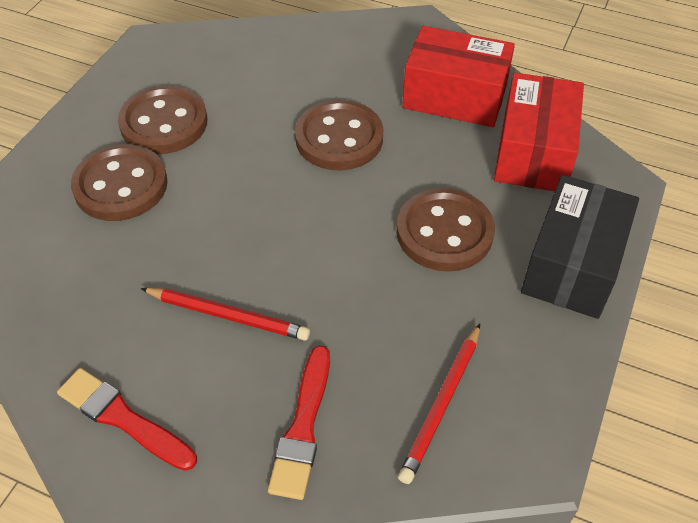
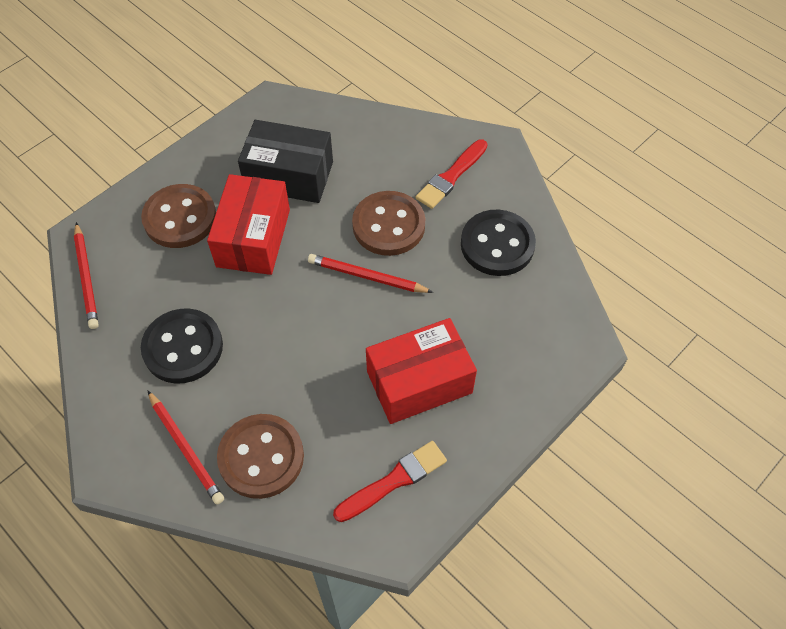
black button: 0 -> 2
brown button: 4 -> 3
red pencil: 2 -> 3

